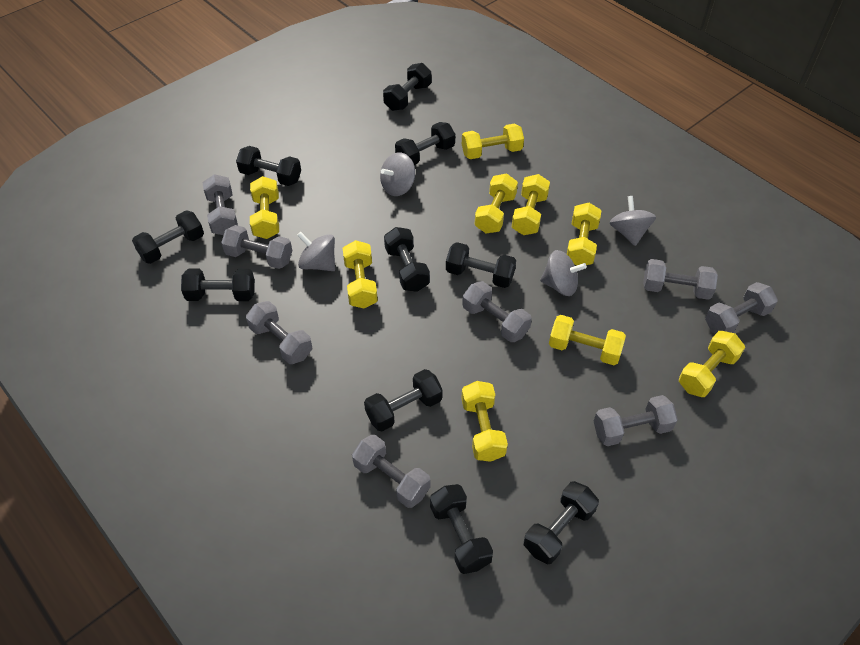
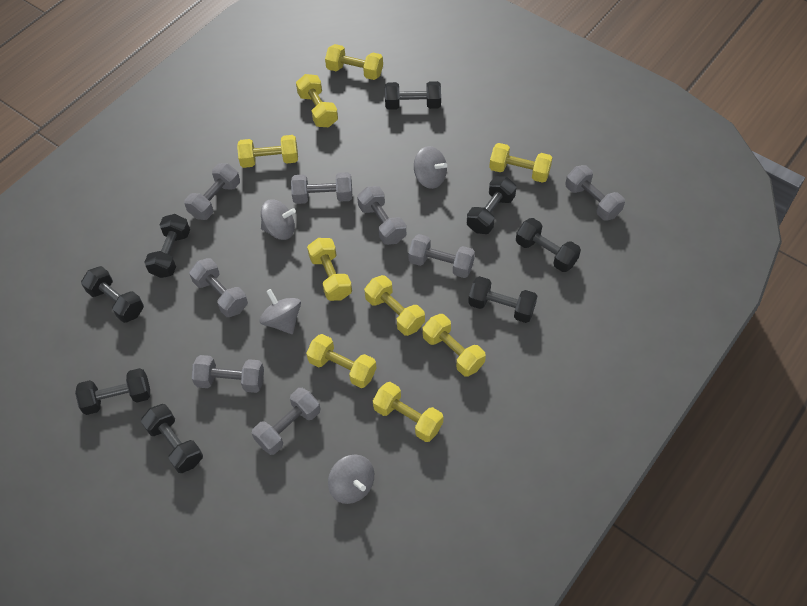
black dumbbell: 10 -> 8

